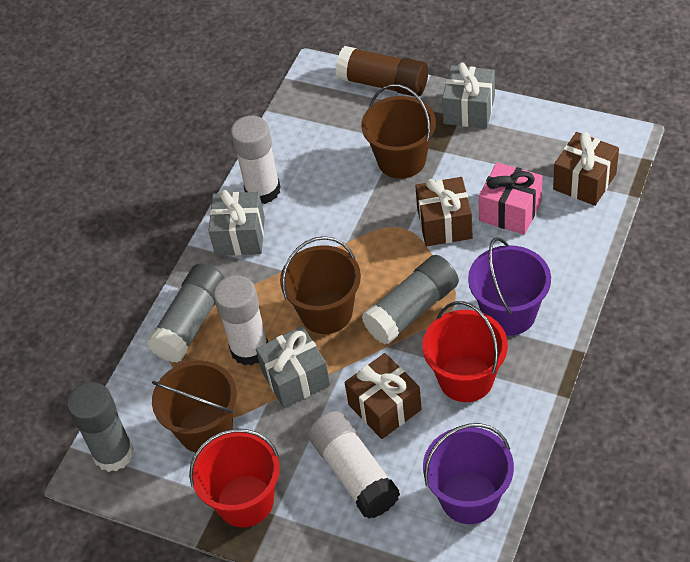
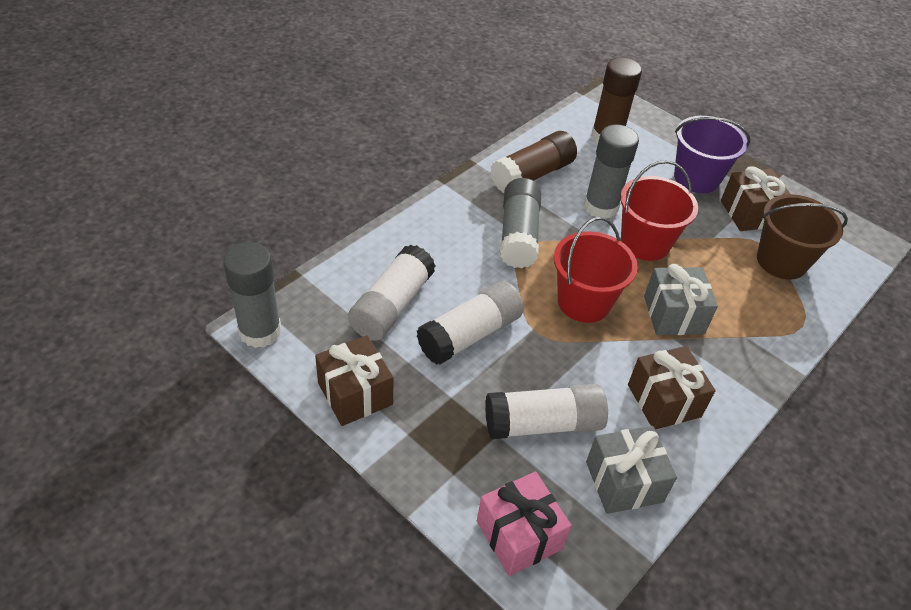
brown bucket: 3 -> 1
brown glue stick: 1 -> 2
grey gift: 3 -> 2
purple bucket: 2 -> 1

